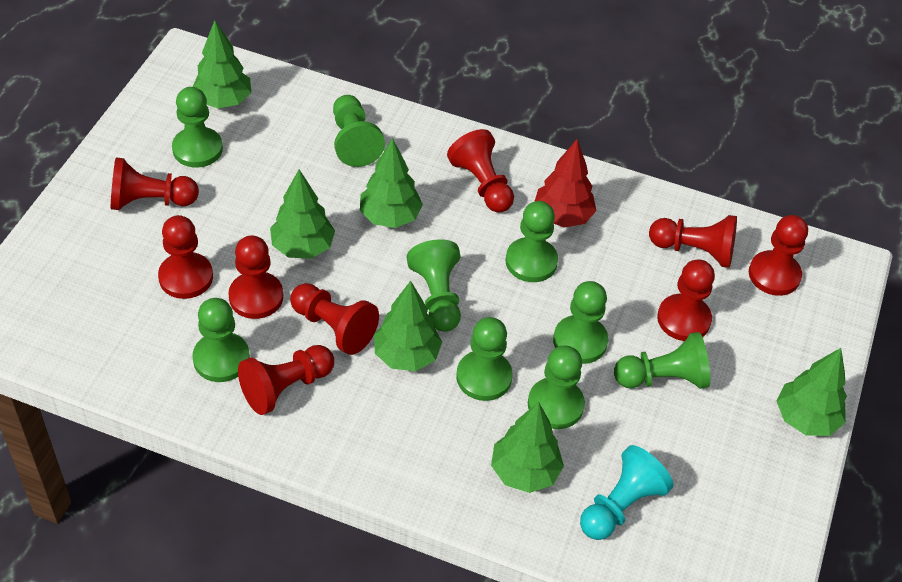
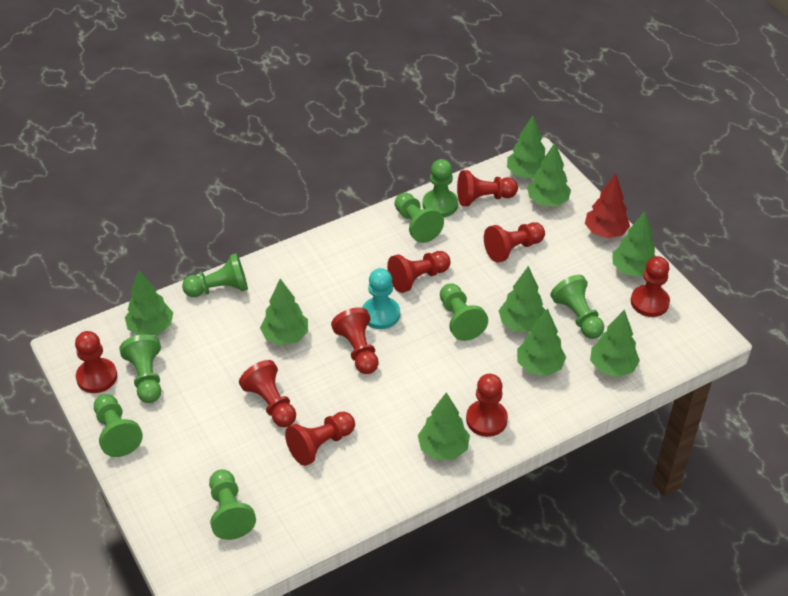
green pawn: 9 -> 8
green tree: 6 -> 9

